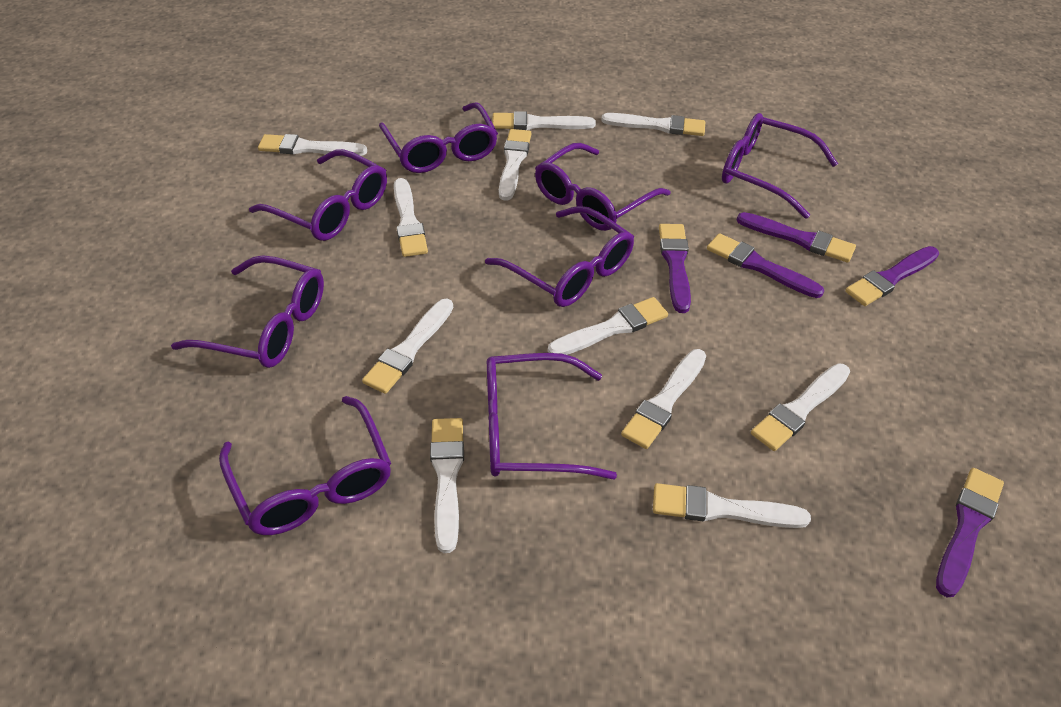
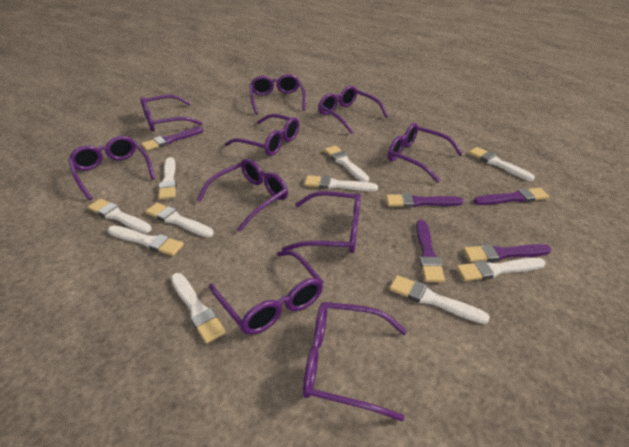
purple glasses: 8 -> 10
white brush: 11 -> 10

